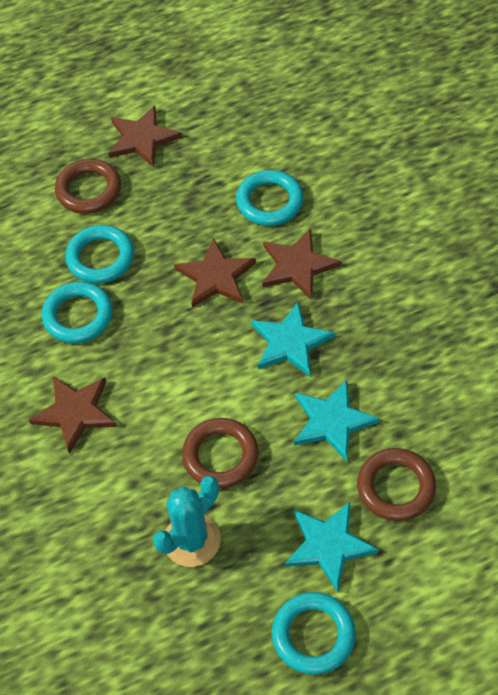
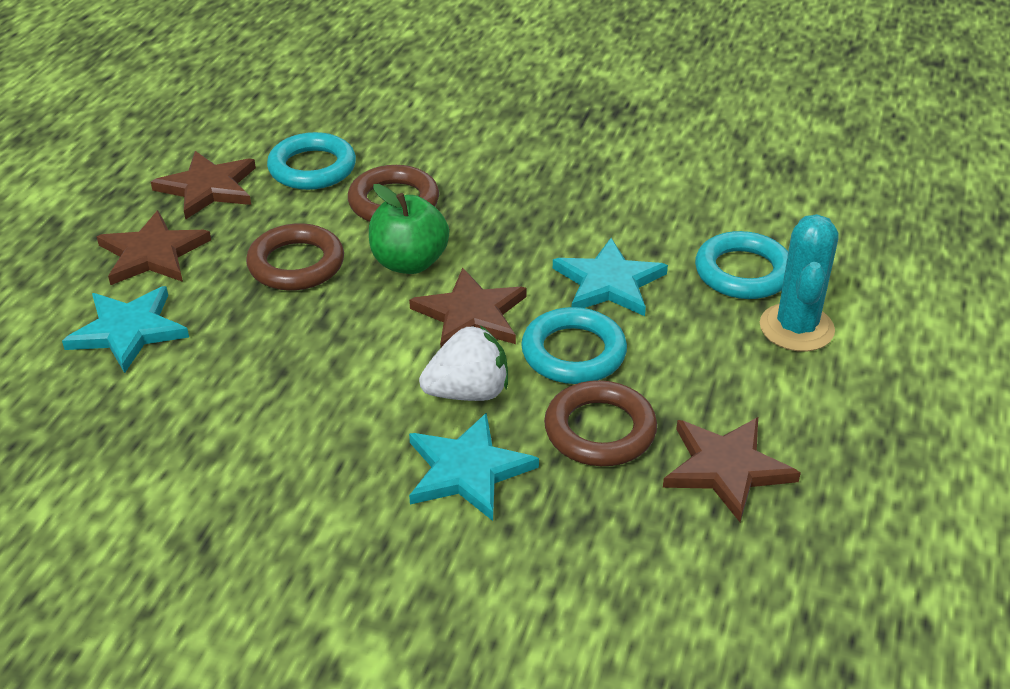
green apple: 0 -> 1
turquoise ring: 4 -> 3
white strawberry: 0 -> 1

